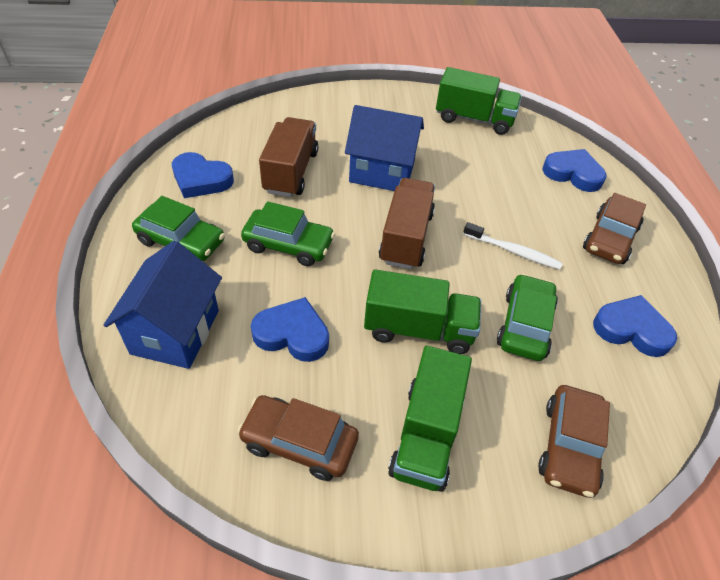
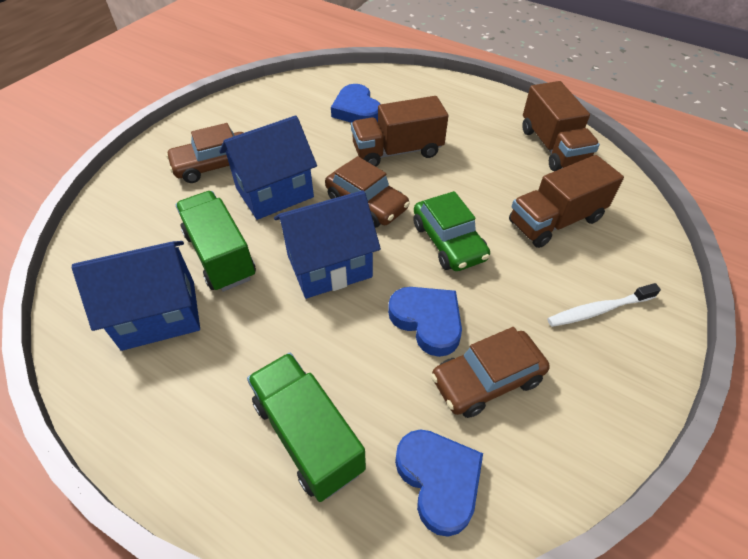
blue heart: 4 -> 3
blue house: 2 -> 3
brown truck: 2 -> 3
green car: 3 -> 1
green truck: 3 -> 2

